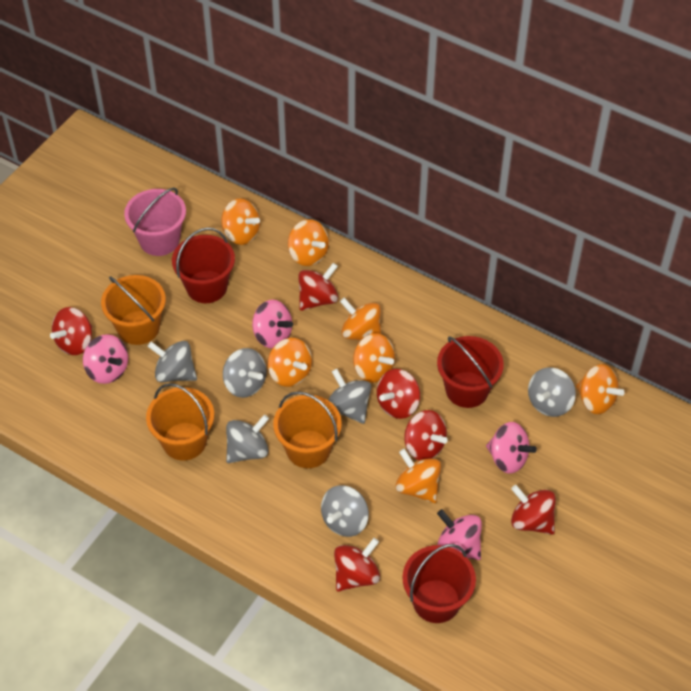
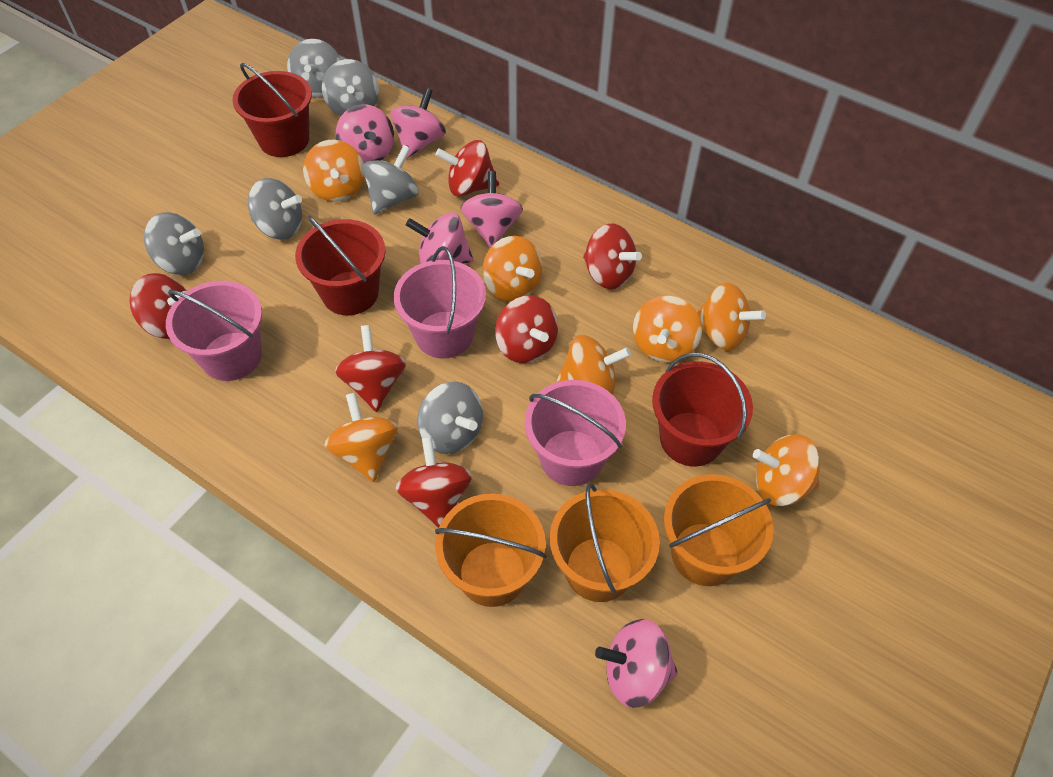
pink bucket: 1 -> 3
pink spinning top: 4 -> 5

